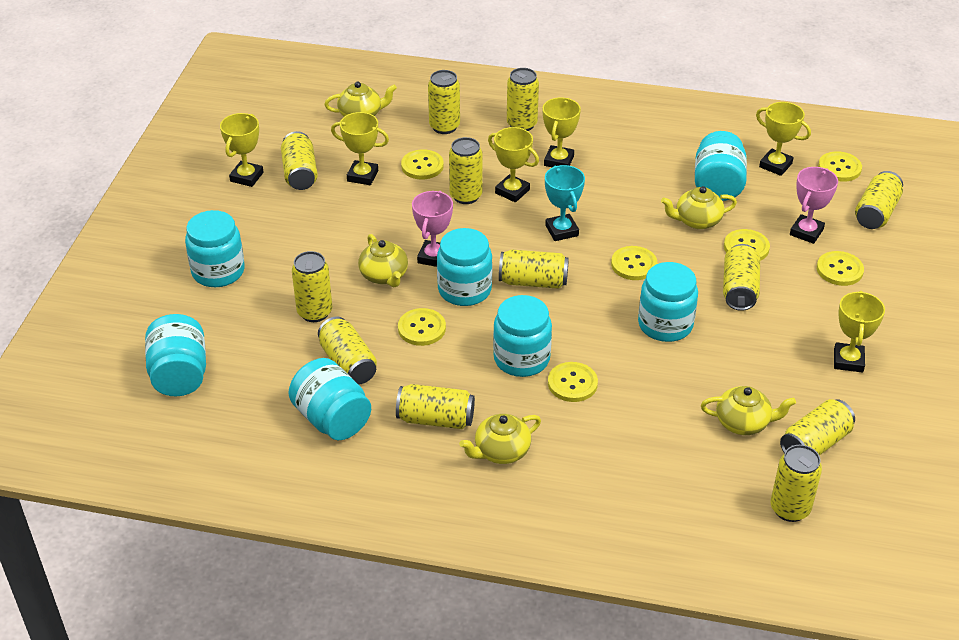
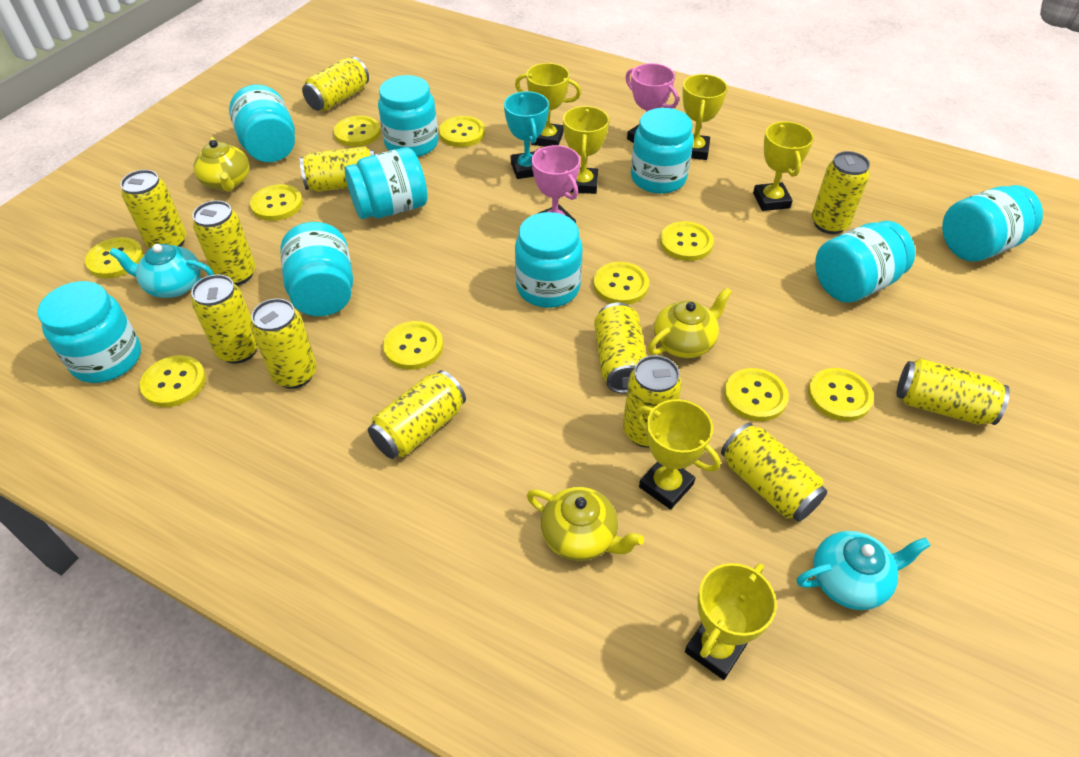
turquoise jar: 7 -> 9
turquoise teapot: 0 -> 2
yellow button: 7 -> 10
yellow teapot: 5 -> 3

